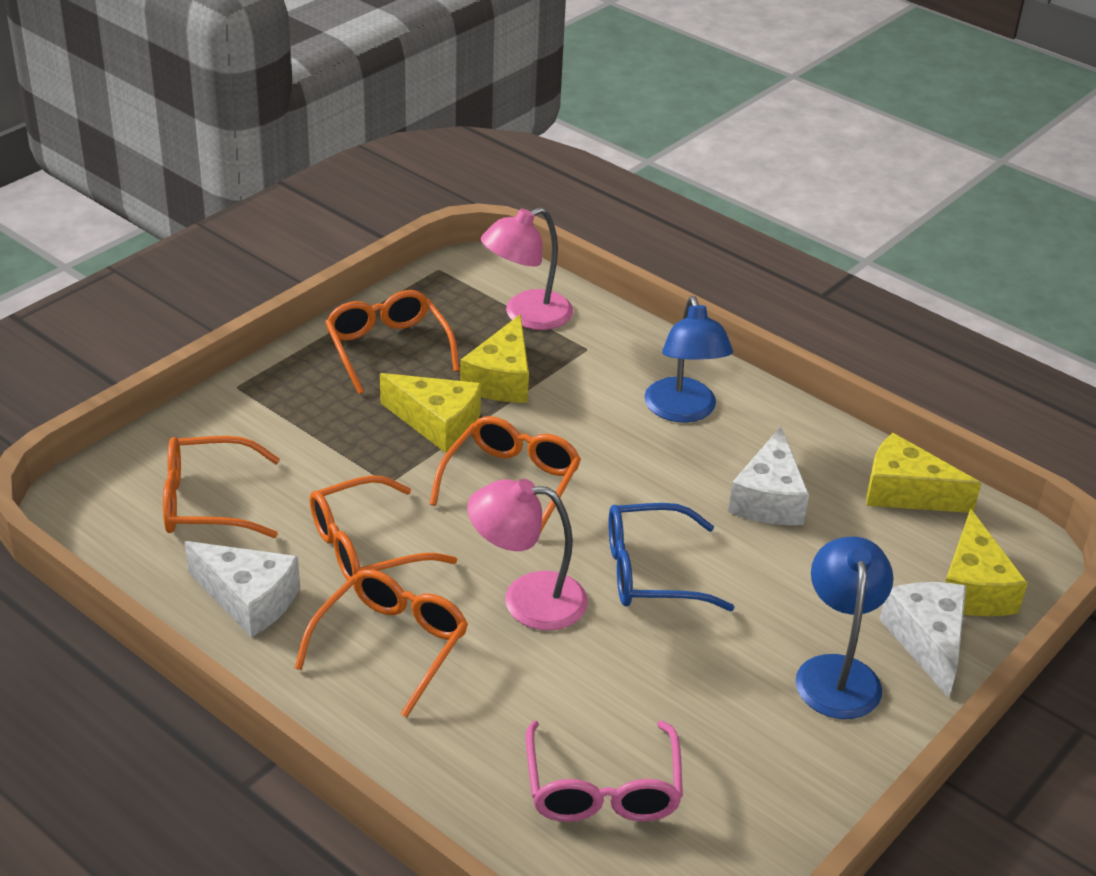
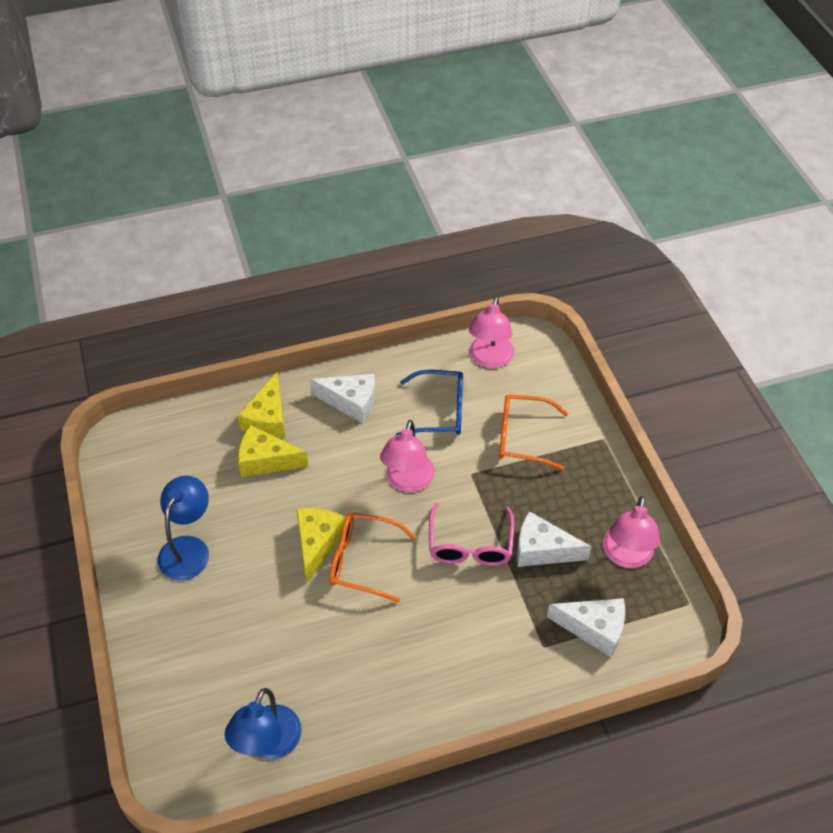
orange glasses: 5 -> 2
pink lamp: 2 -> 3
yellow cheese: 4 -> 3

